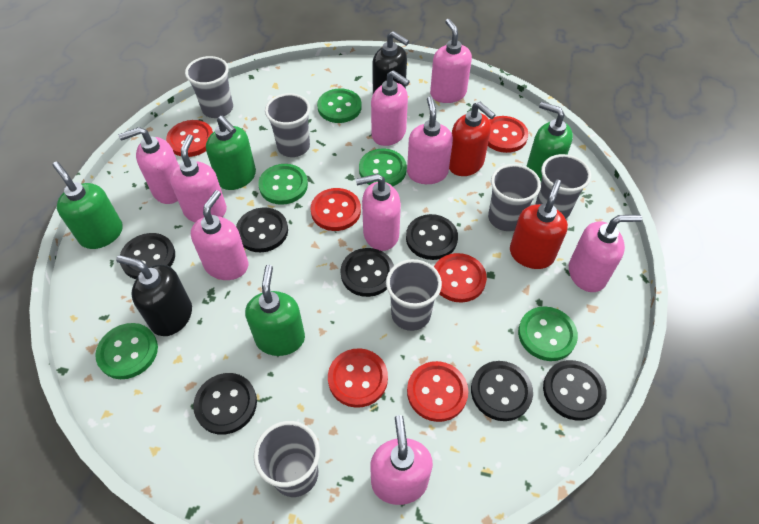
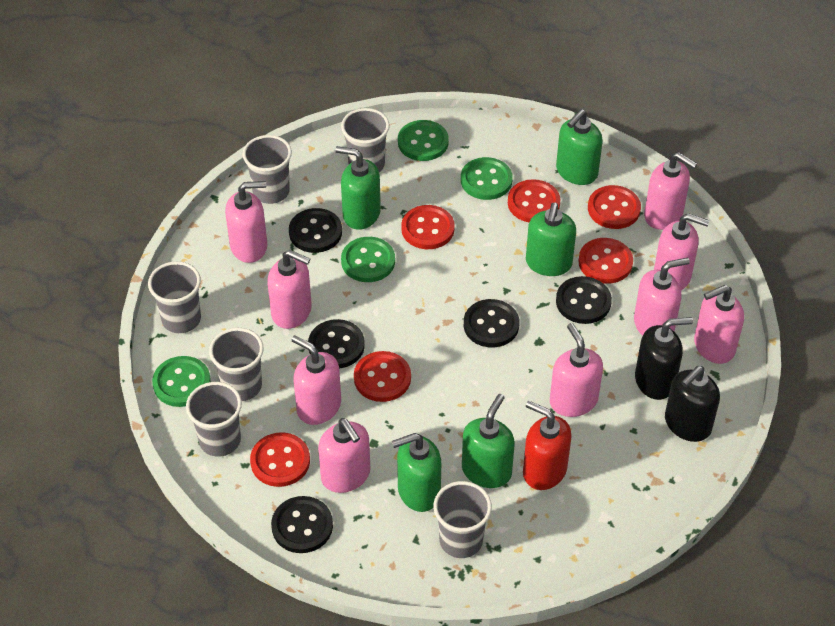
black button: 7 -> 5
green button: 5 -> 4
green soap dispenser: 4 -> 5
red soap dispenser: 2 -> 1

